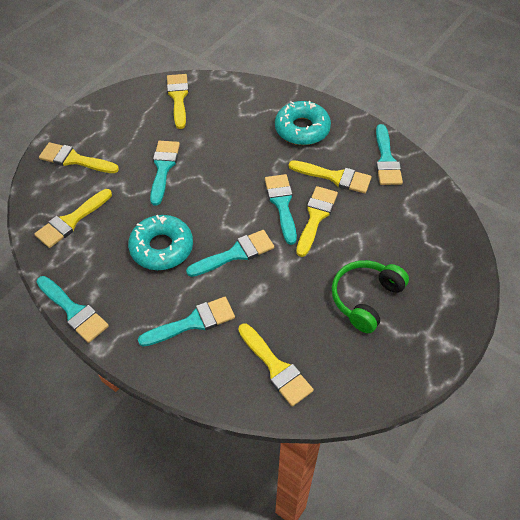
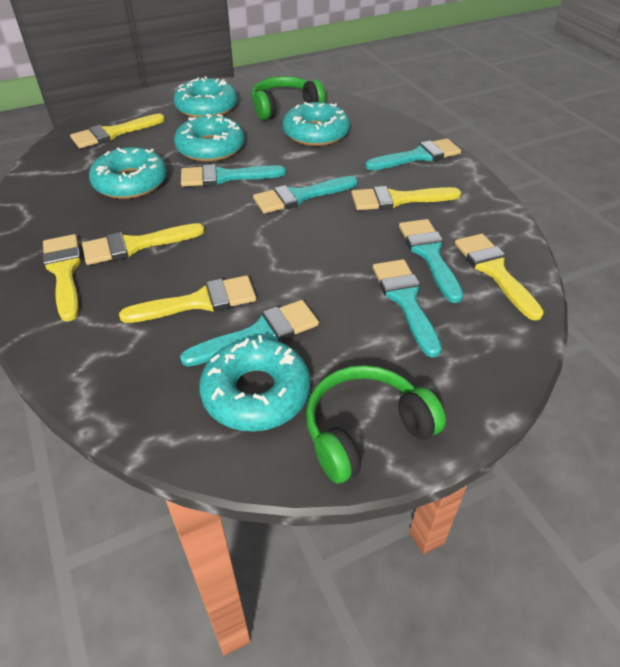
green headphones: 1 -> 2
turquoise donut: 2 -> 5

